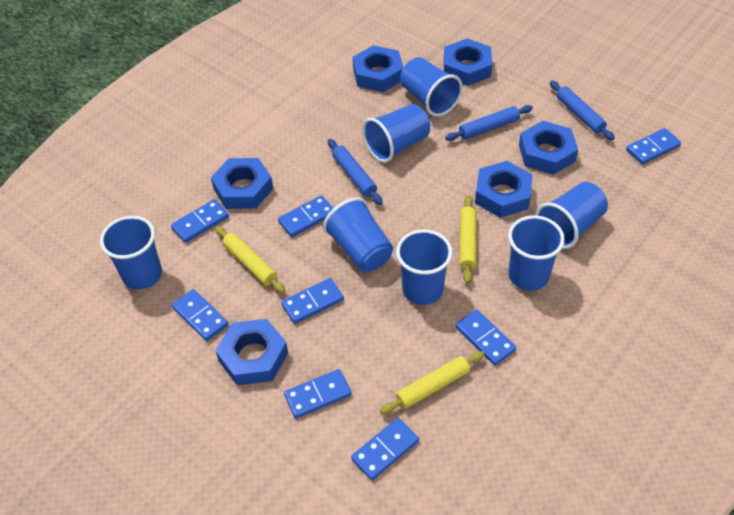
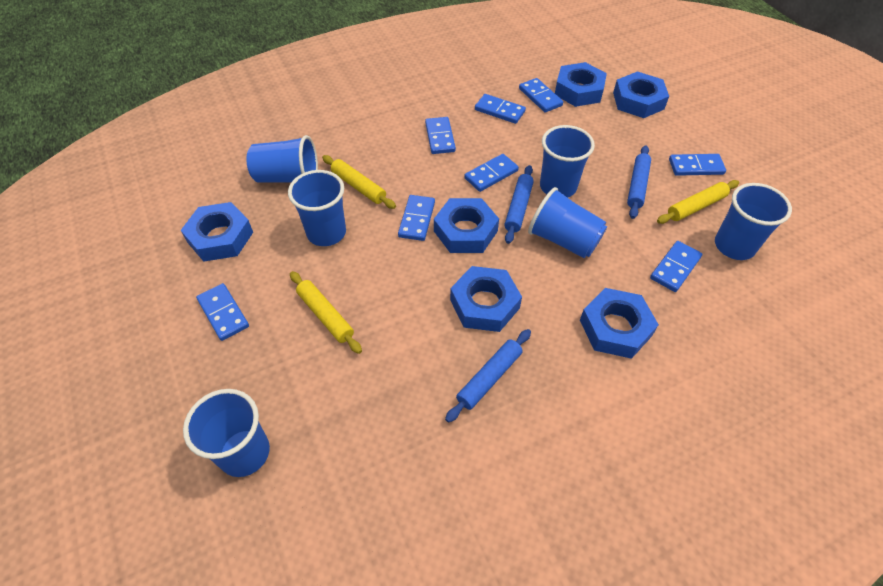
blue cup: 7 -> 6

